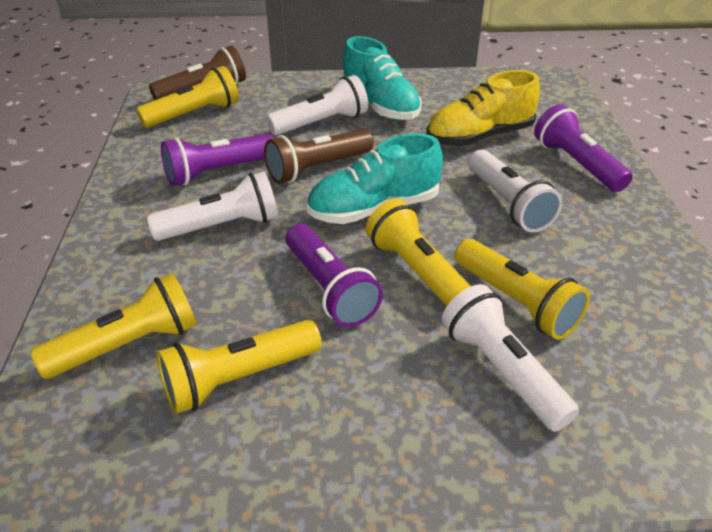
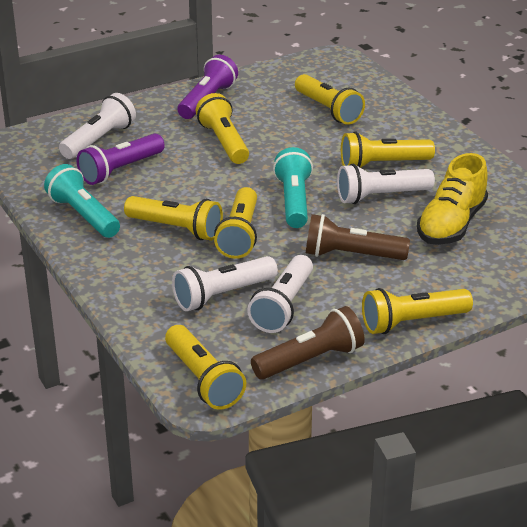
purple flashlight: 3 -> 2
turquoise flashlight: 0 -> 2
turquoise shoe: 2 -> 0
yellow flashlight: 5 -> 7

